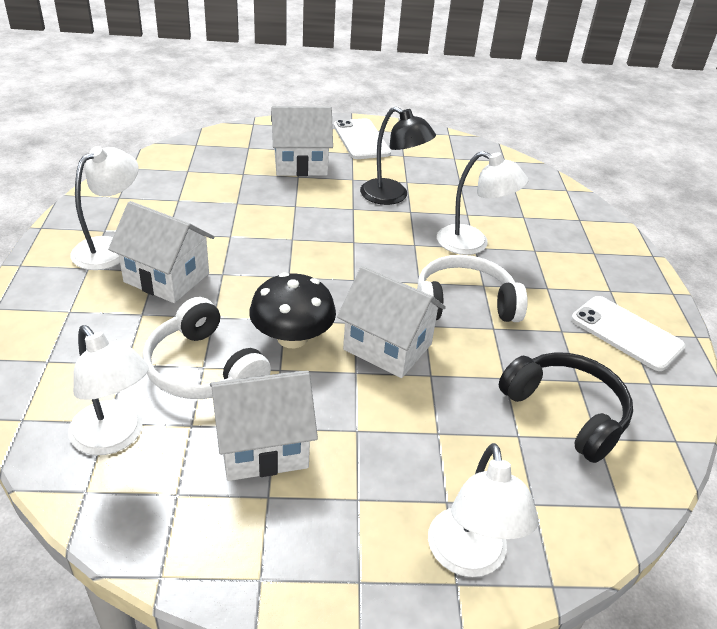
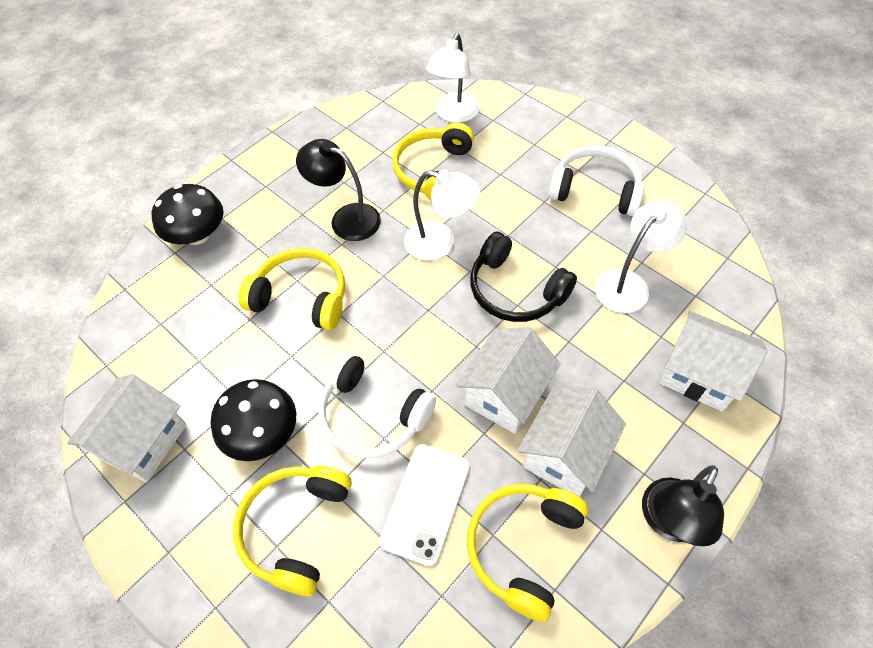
black lamp: 1 -> 2
black mushroom: 1 -> 2
white lamp: 4 -> 3
white phone: 2 -> 1
yellow headphones: 0 -> 4

